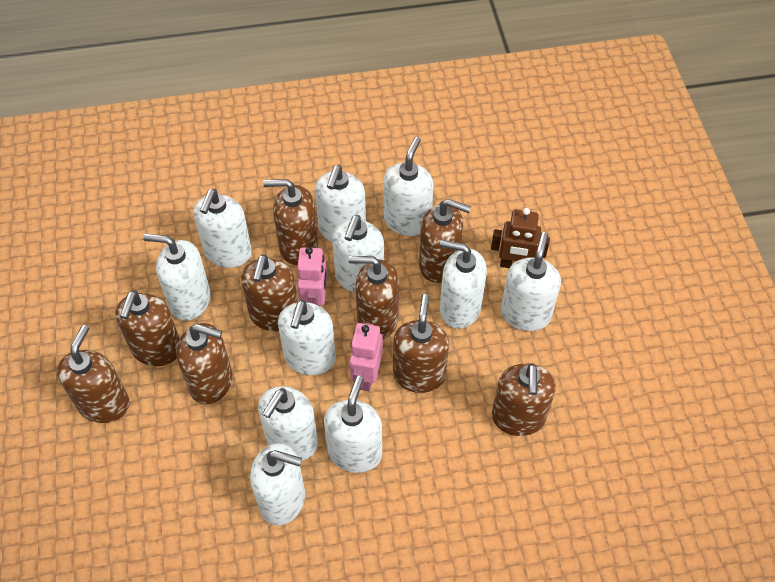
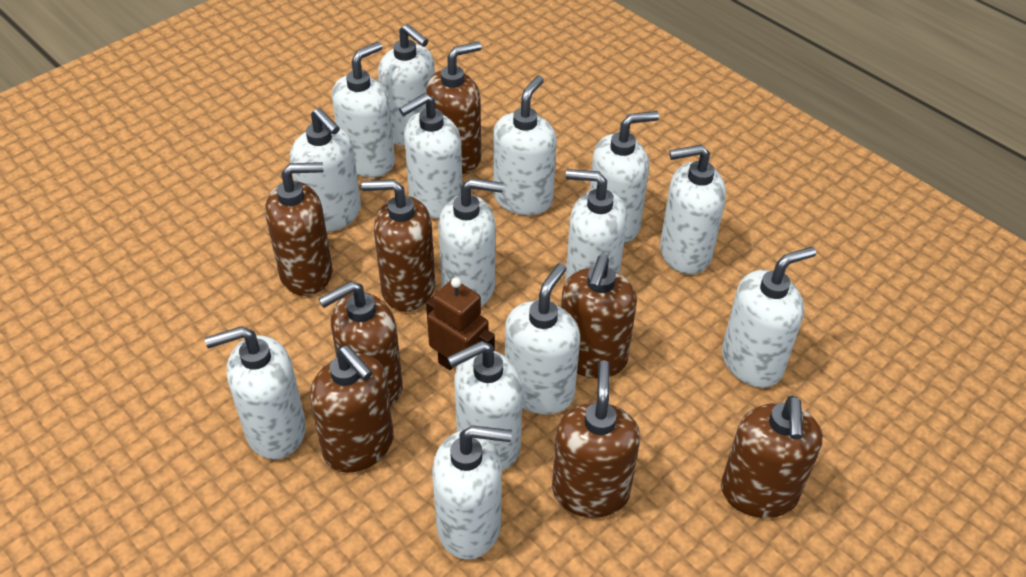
brown soap dispenser: 9 -> 8
pink robot: 2 -> 0
white soap dispenser: 11 -> 14

